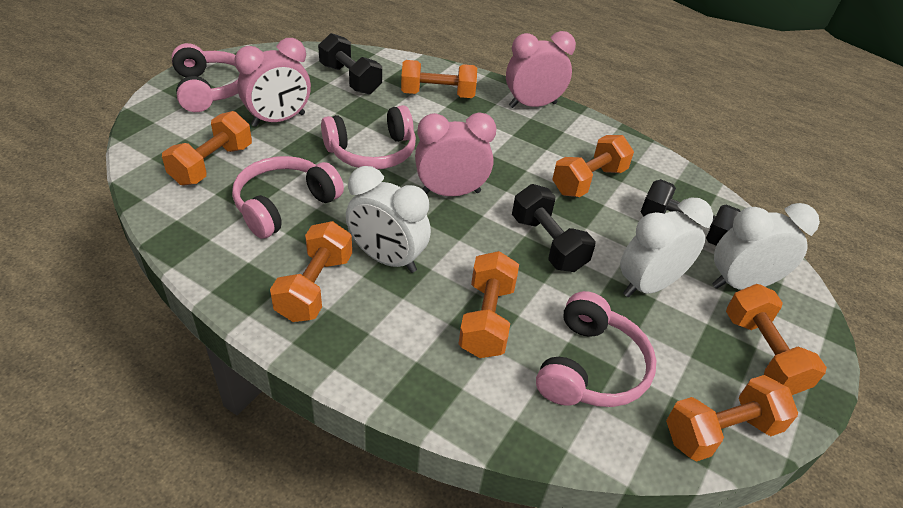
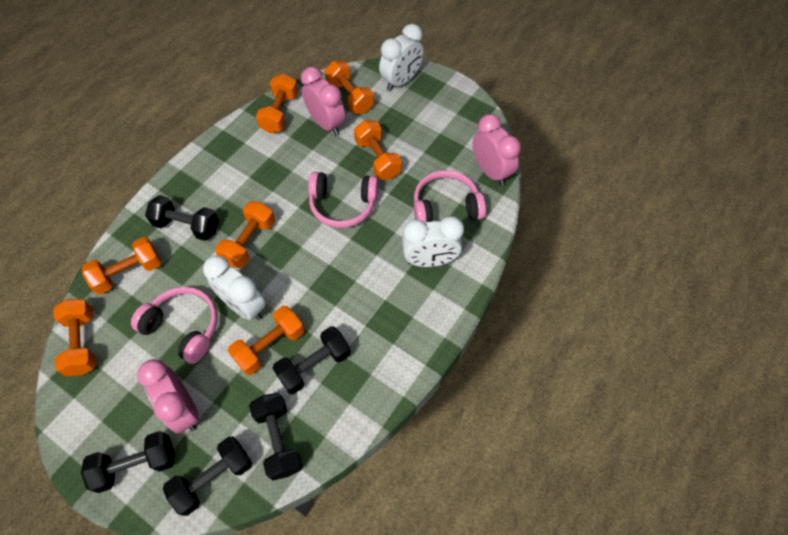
black dumbbell: 3 -> 5
pink headphones: 4 -> 3

